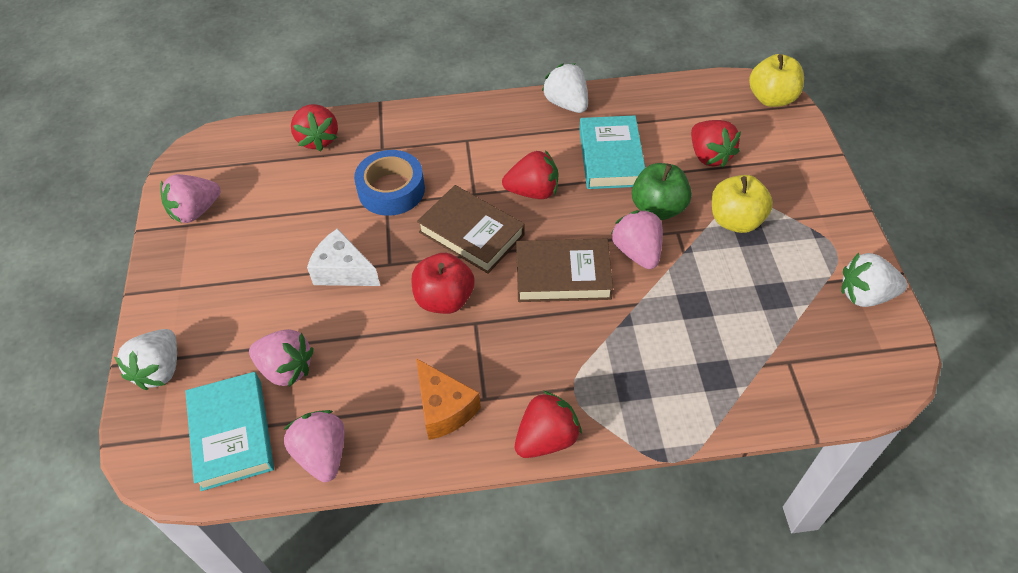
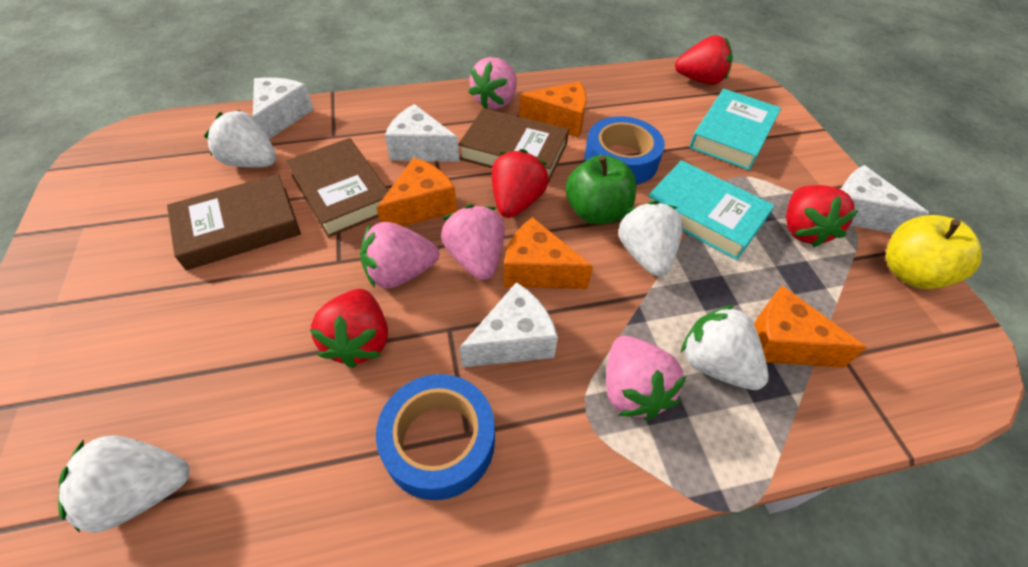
blue tape: 1 -> 2
brown book: 2 -> 3
orange cheese: 1 -> 4
red apple: 1 -> 0
white cheese: 1 -> 4
white strawberry: 3 -> 4
yellow apple: 2 -> 1

